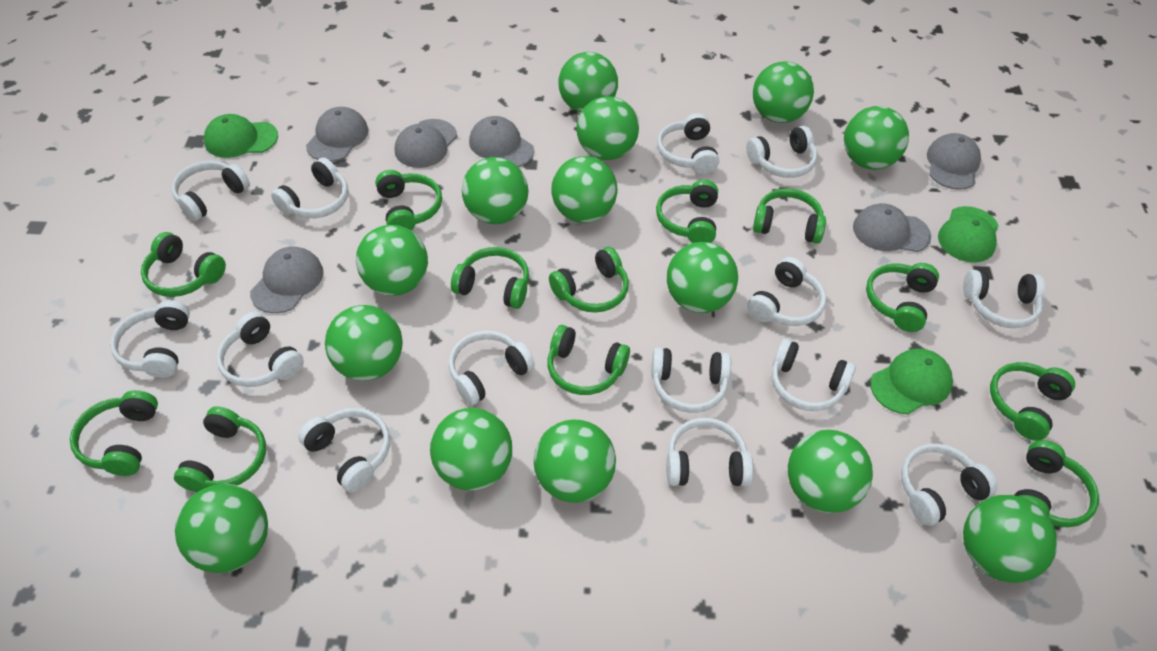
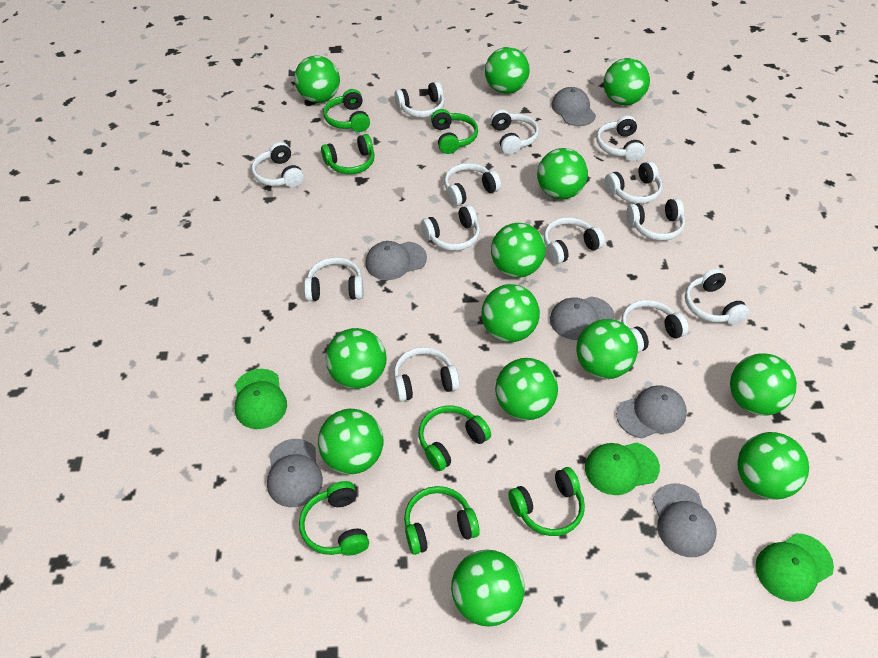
green ball: 14 -> 13
green headphones: 12 -> 7
white headphones: 14 -> 13

